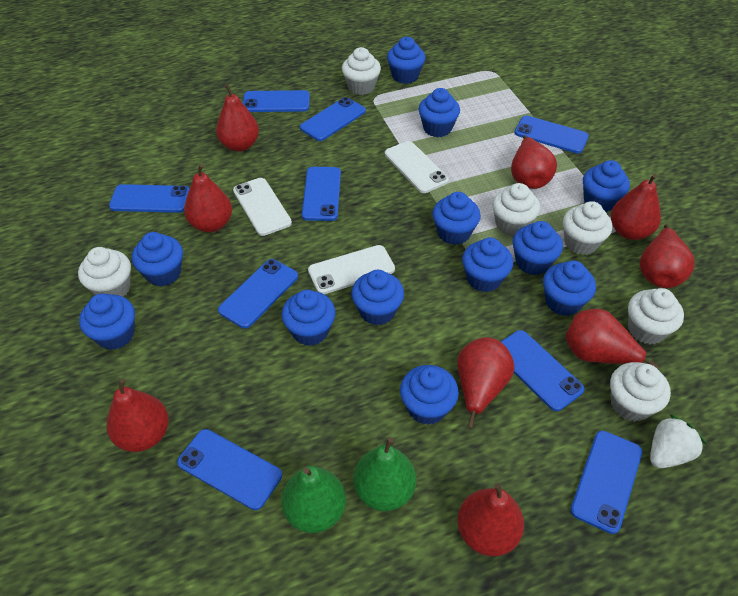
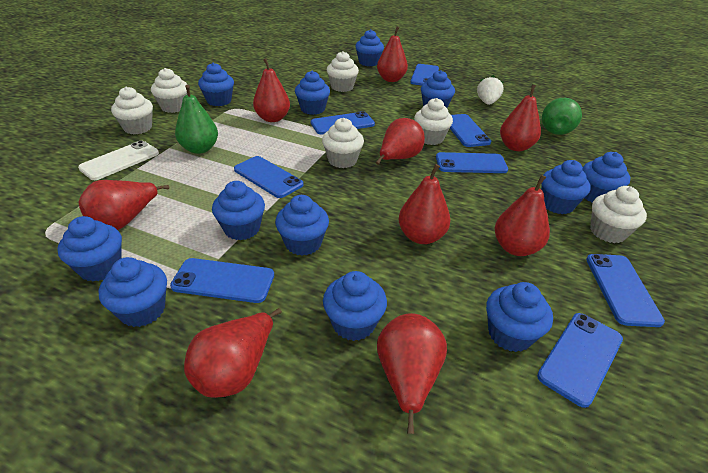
blue phone: 9 -> 8
white phone: 3 -> 1

